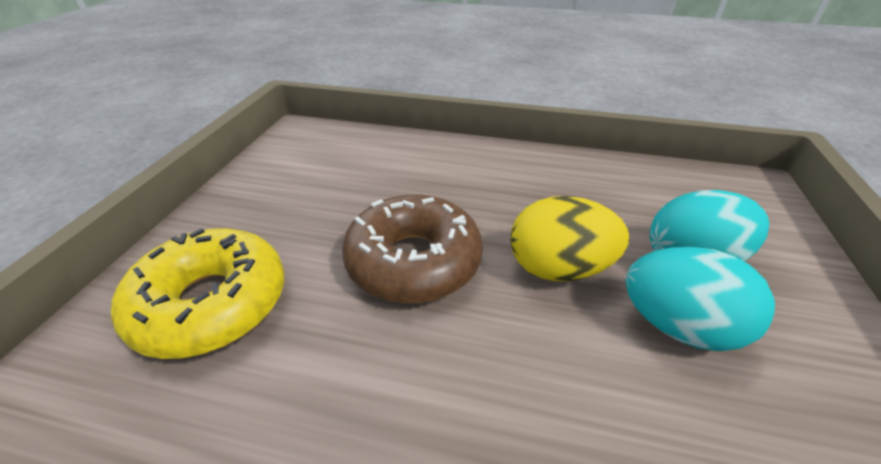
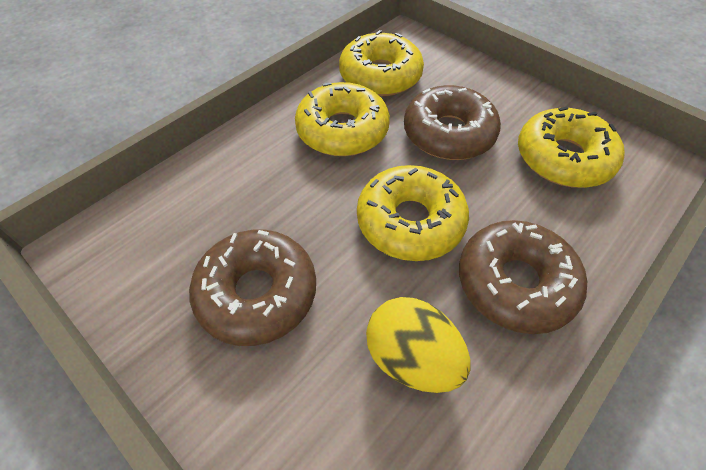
brown donut: 1 -> 3
turquoise egg: 2 -> 0
yellow donut: 1 -> 4

